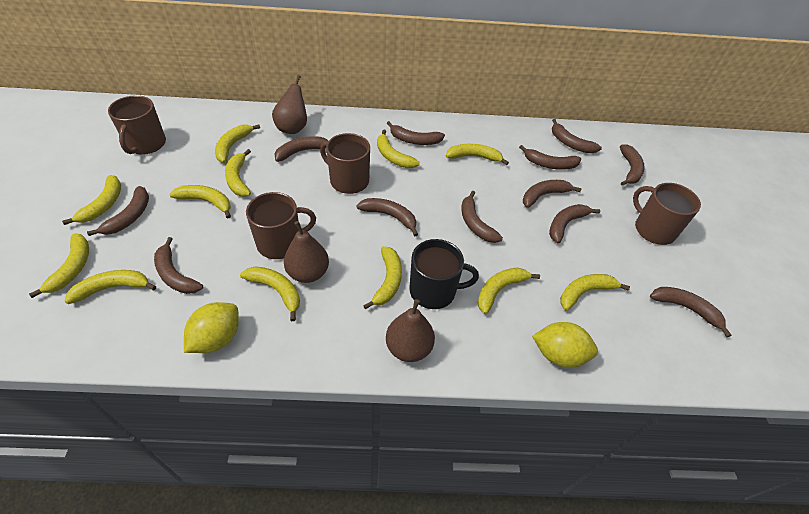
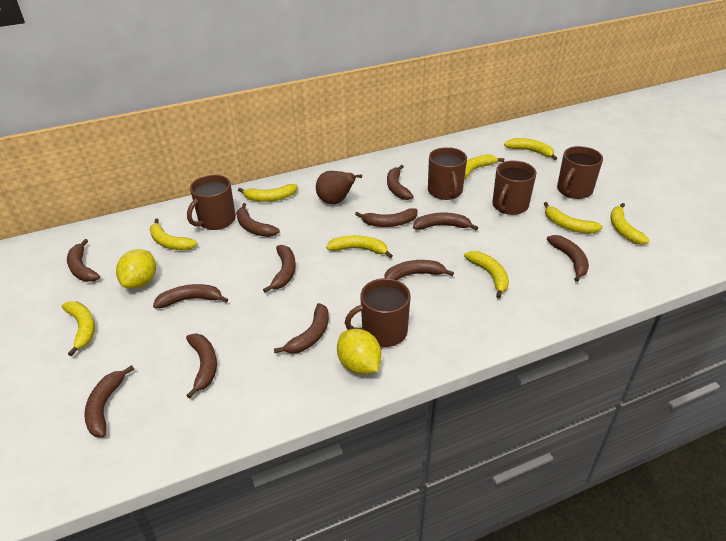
black mug: 1 -> 0
brown mug: 4 -> 5
brown pear: 3 -> 1
yellow banana: 12 -> 9

